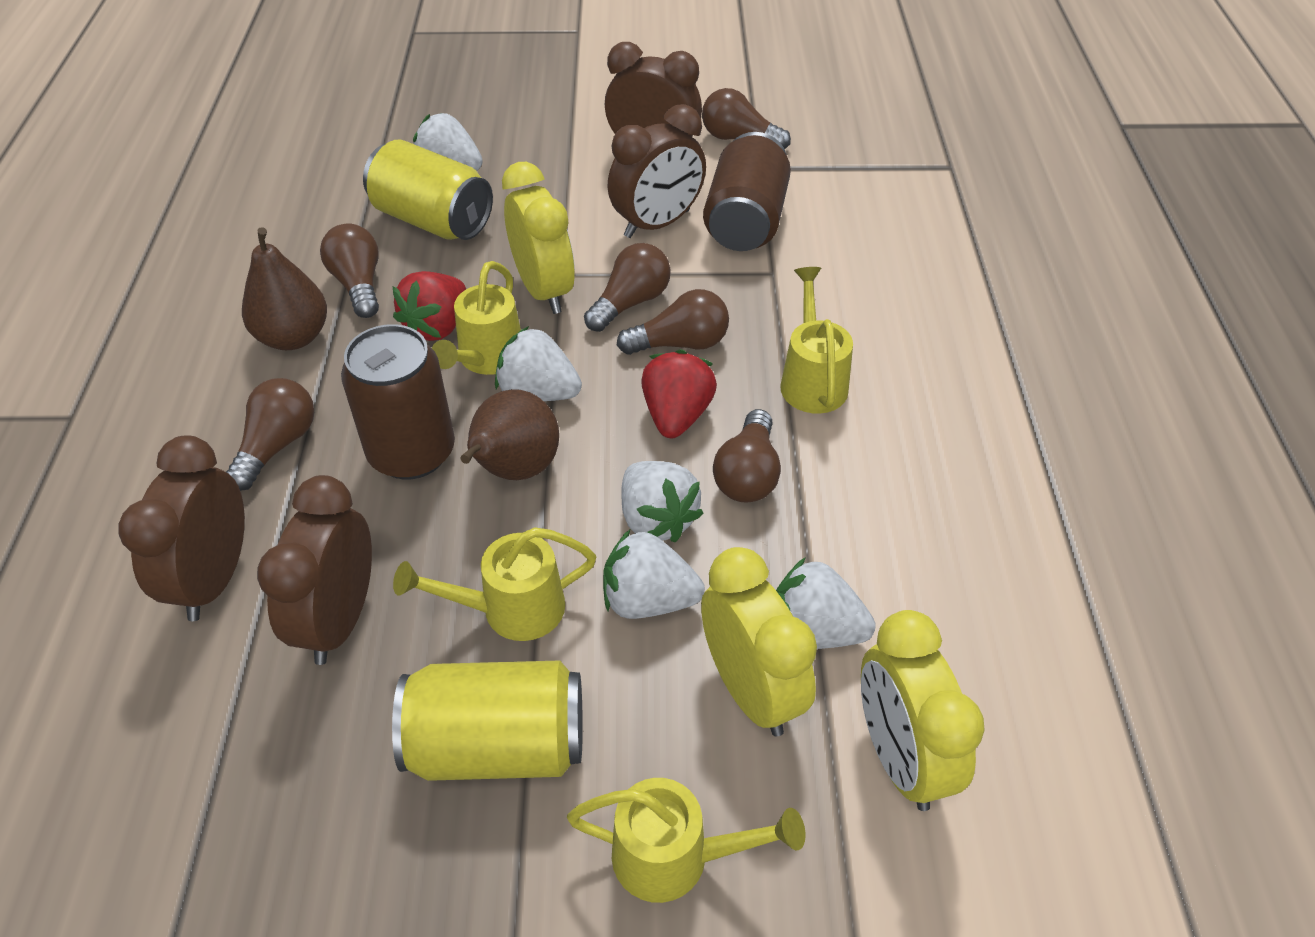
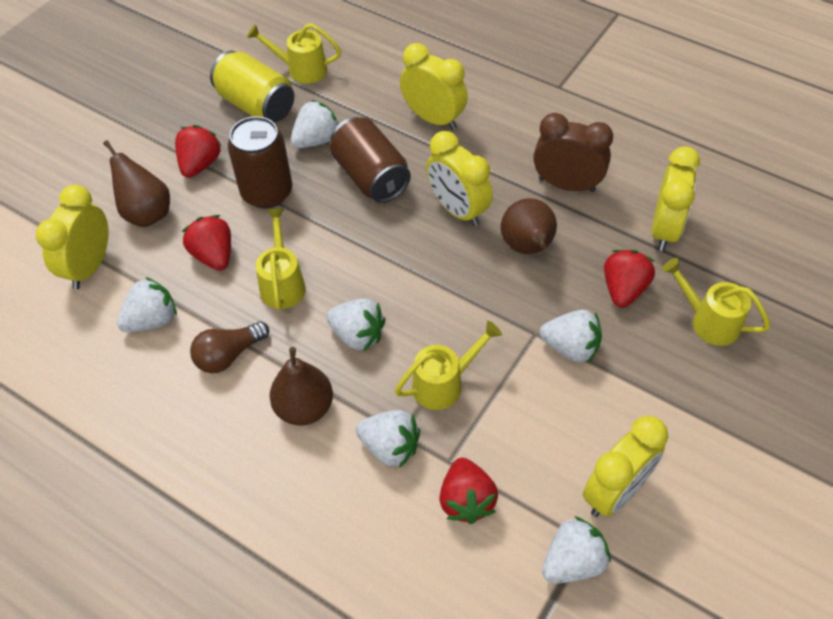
brown clock: 4 -> 1
brown light bulb: 6 -> 1
brown pear: 2 -> 3
red strawberry: 2 -> 4
white strawberry: 5 -> 6
yellow can: 2 -> 1
yellow clock: 3 -> 5

